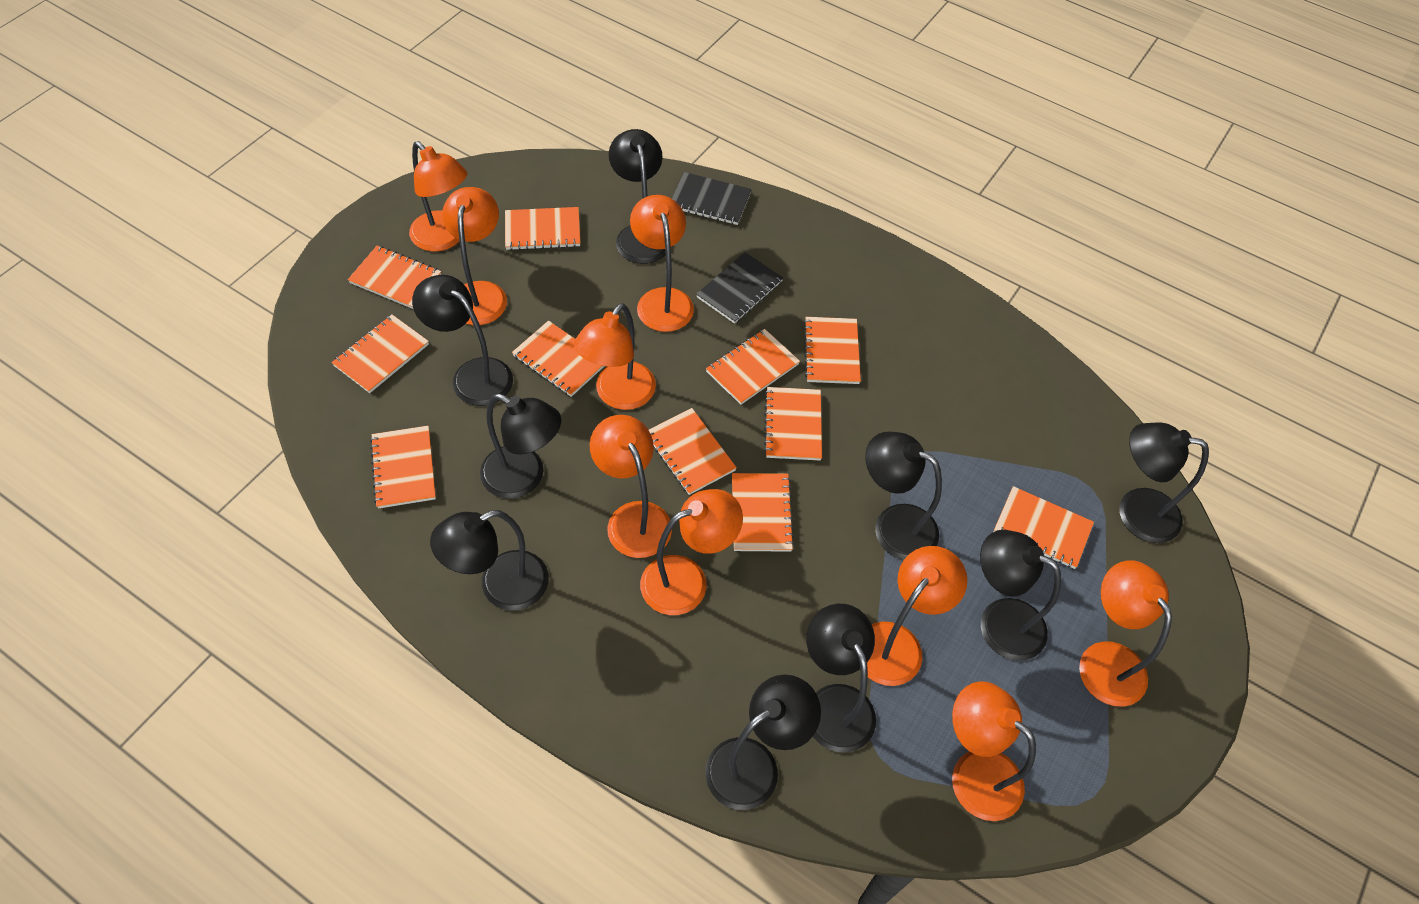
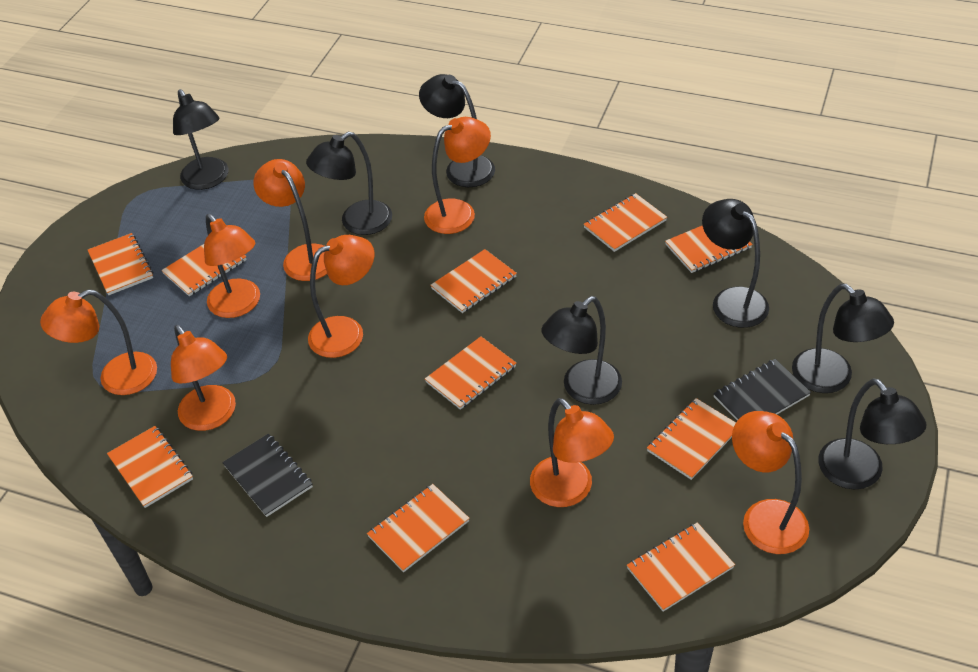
black lamp: 9 -> 7
orange lamp: 9 -> 8
orange notebook: 11 -> 10

